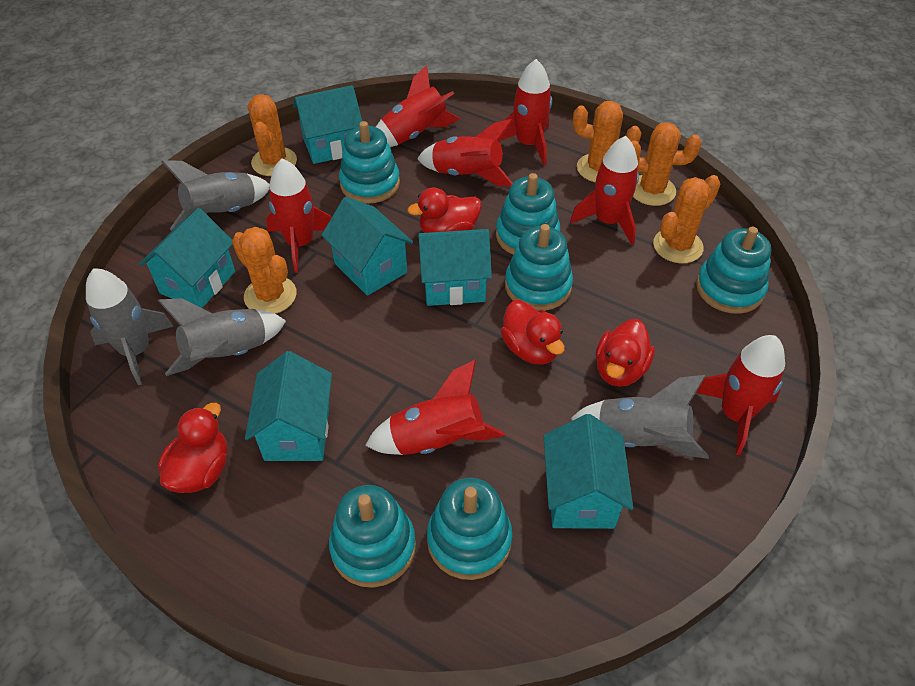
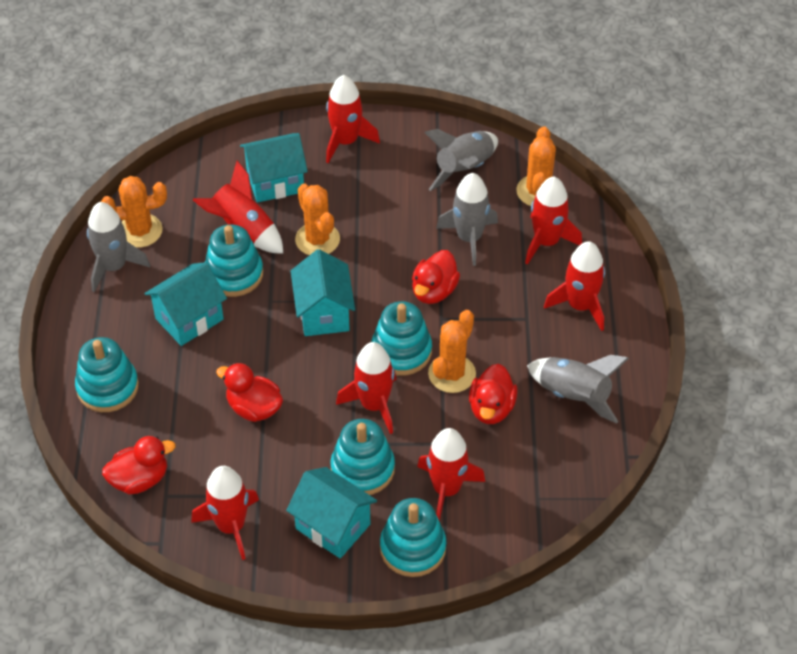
orange cactus: 5 -> 4
turquoise house: 6 -> 4
turquoise stacking toy: 6 -> 5

